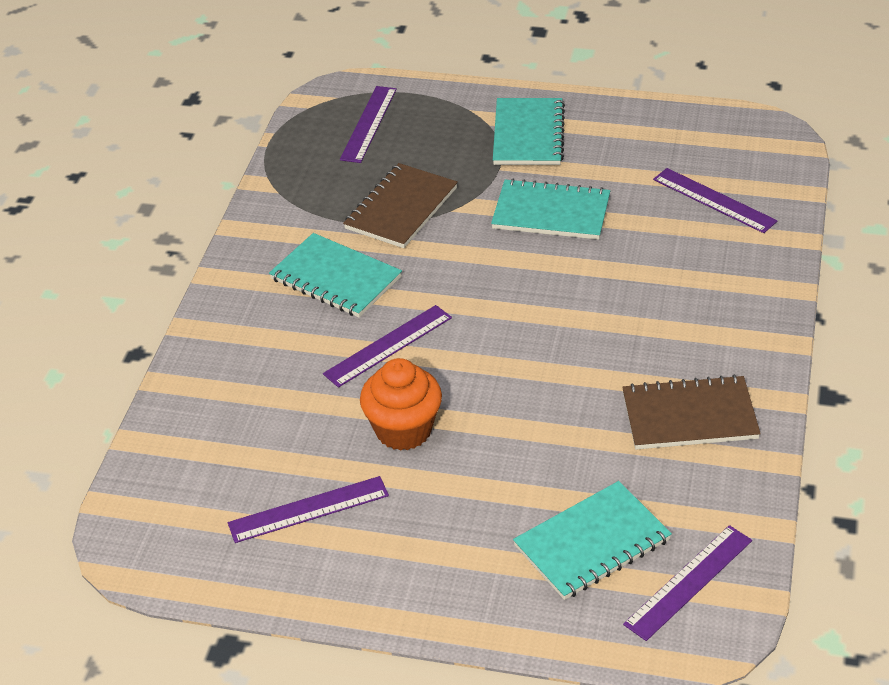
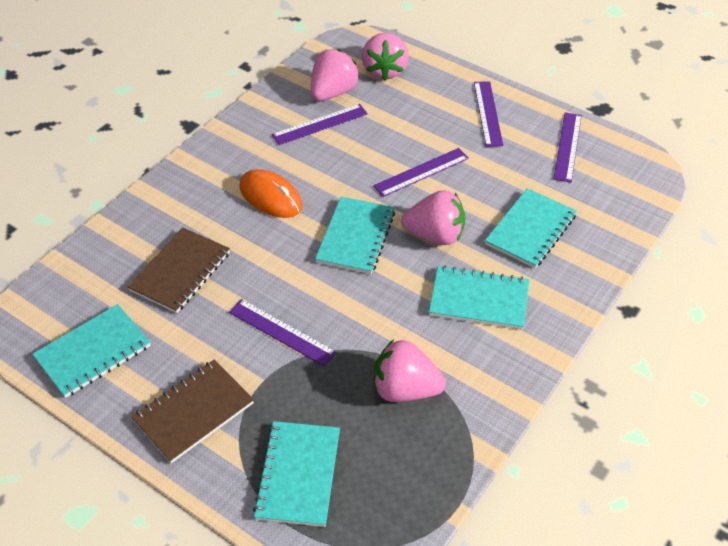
orange cupcake: 1 -> 0
orange mouse: 0 -> 1
pink strawberry: 0 -> 4
turquoise notebook: 4 -> 5

